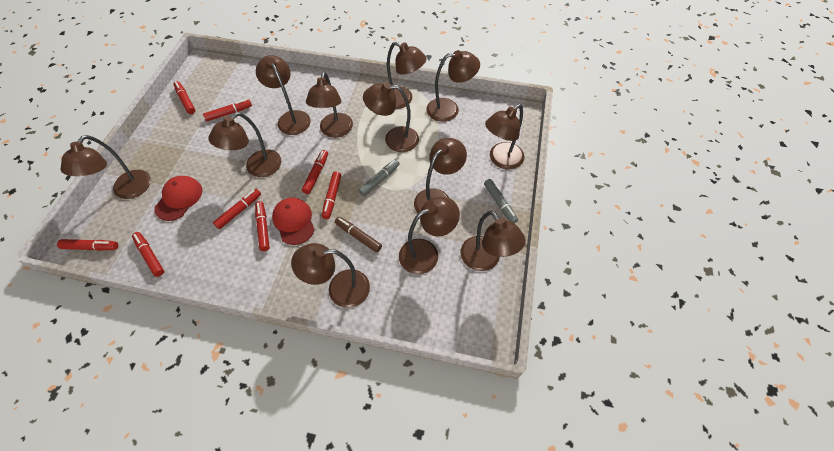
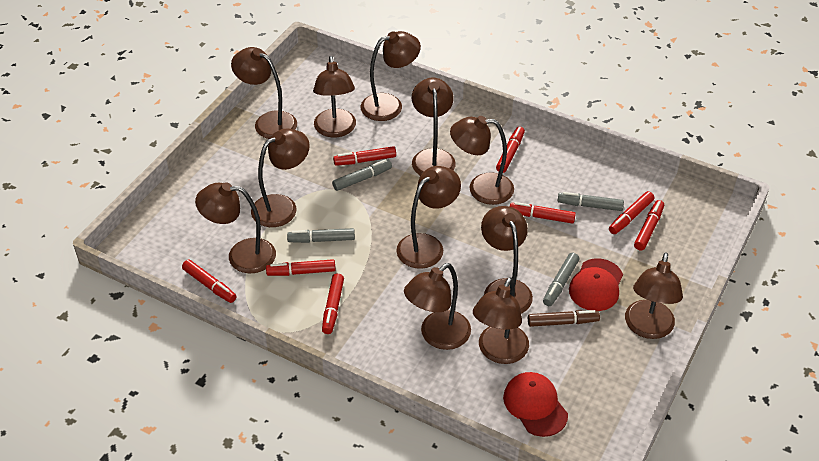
grey marker: 2 -> 4

